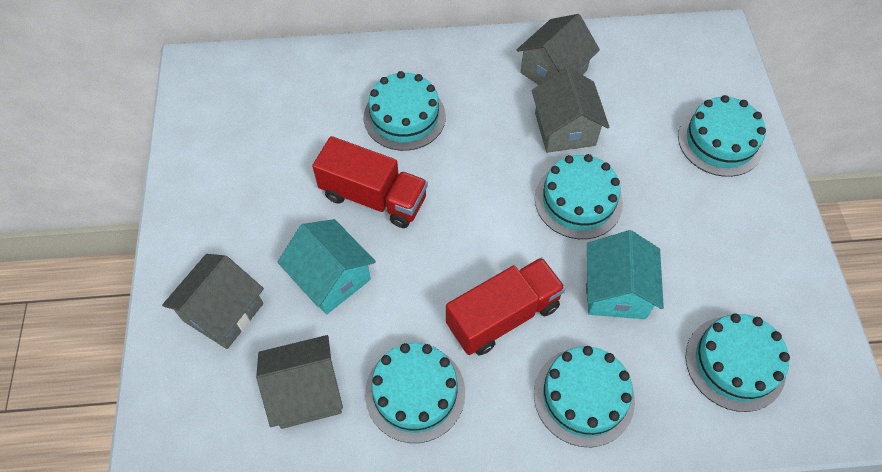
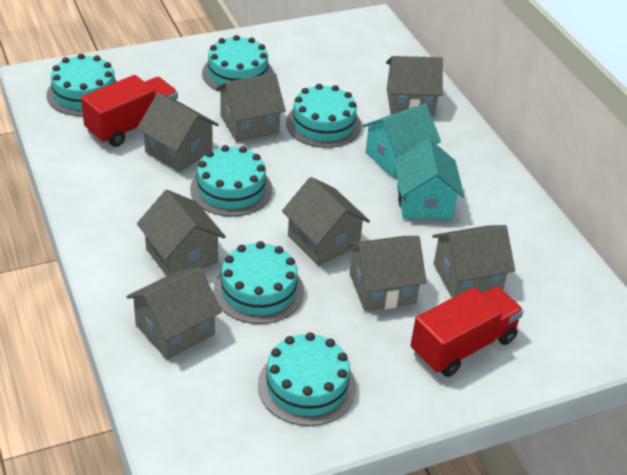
grey house: 4 -> 8

